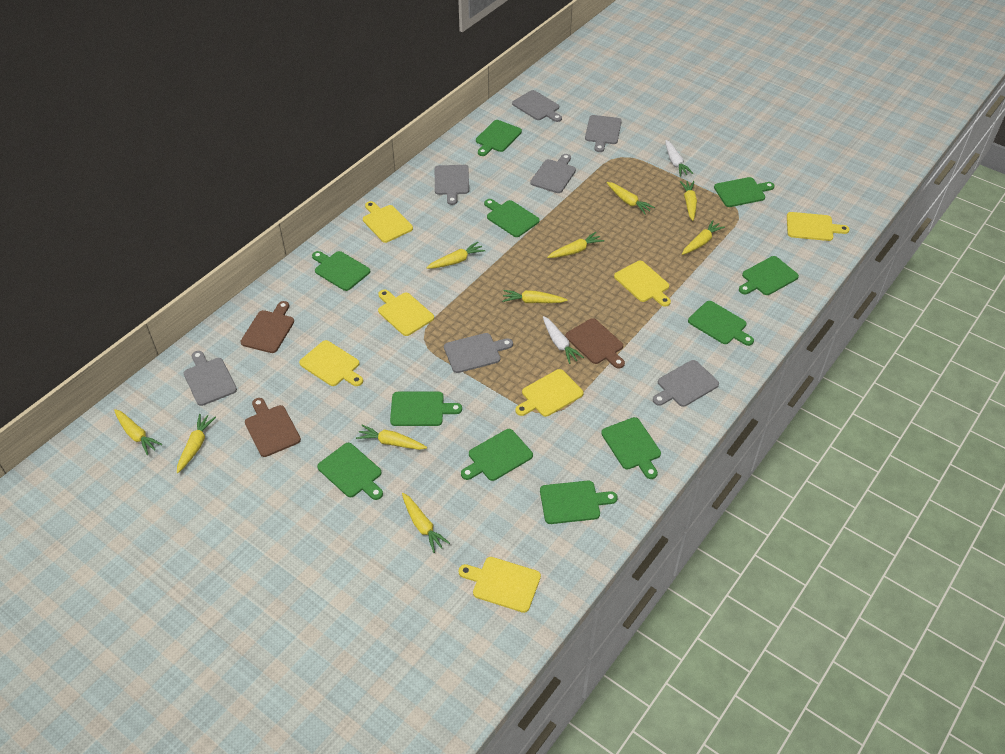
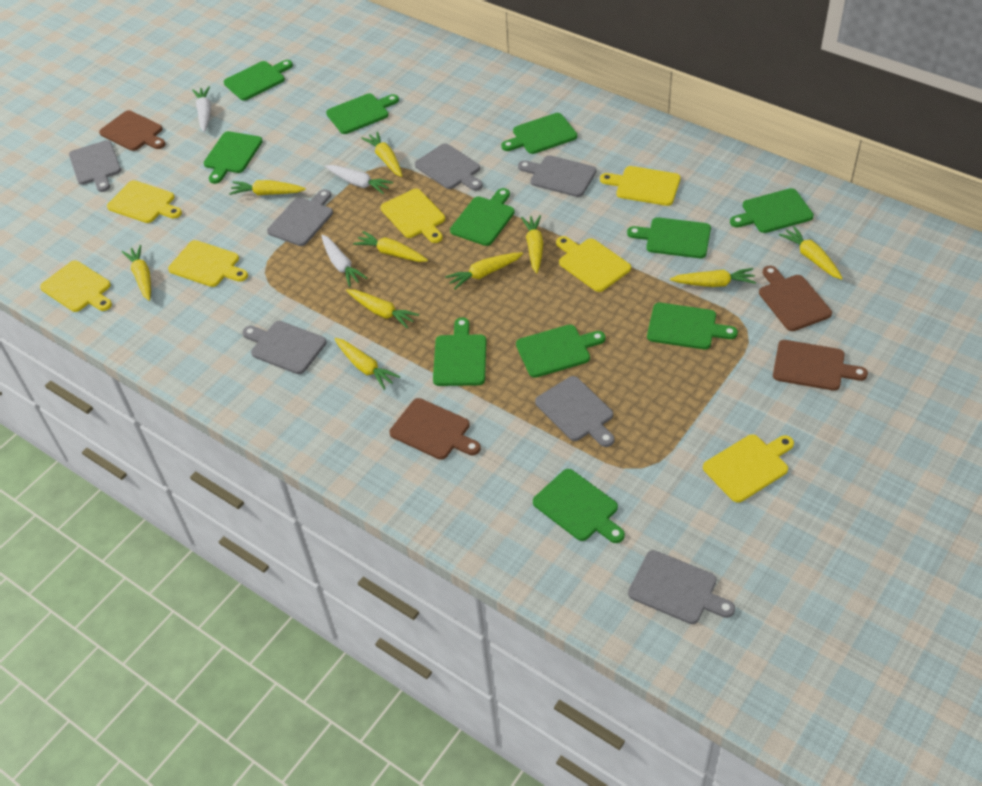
brown cutting board: 3 -> 4
white carrot: 2 -> 3

